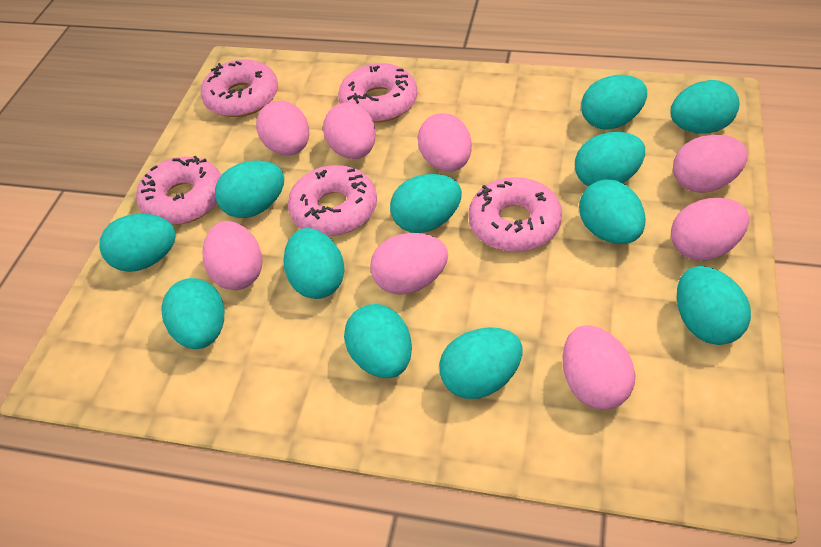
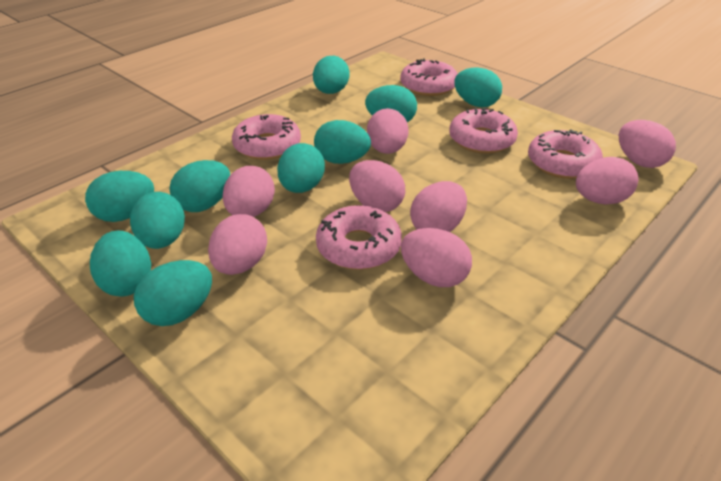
turquoise egg: 12 -> 10

